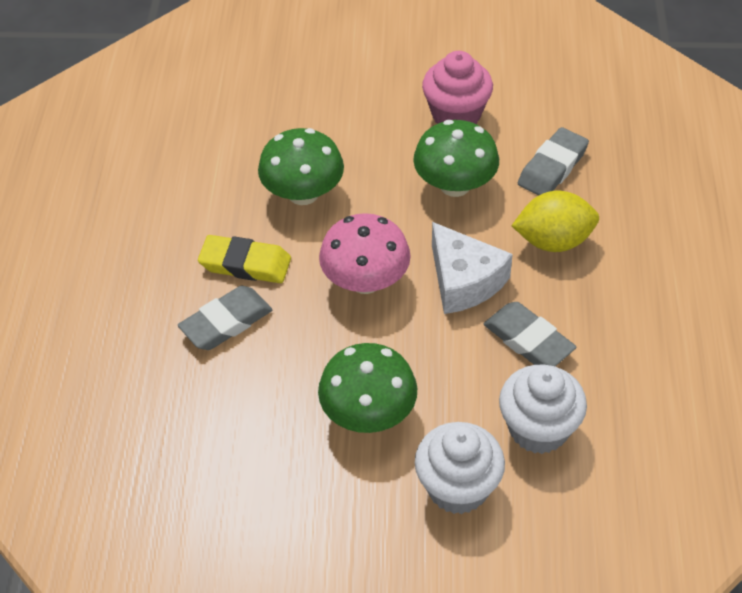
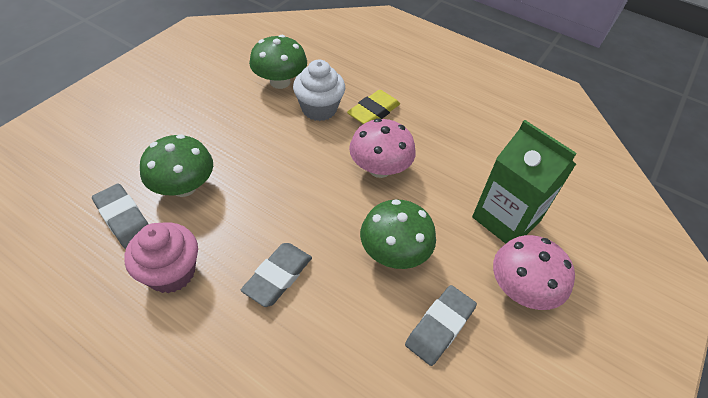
green carton: 0 -> 1
pink mushroom: 1 -> 2
white cheese: 1 -> 0
white cupcake: 2 -> 1
yellow lemon: 1 -> 0

